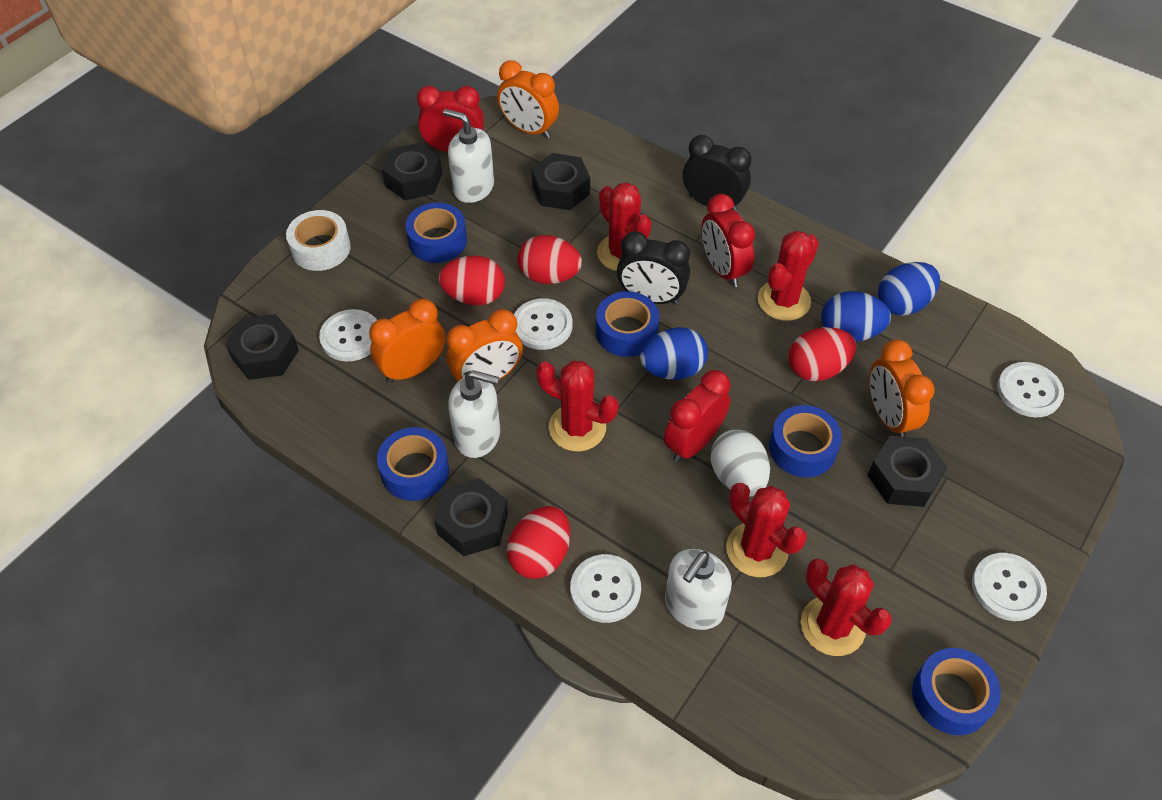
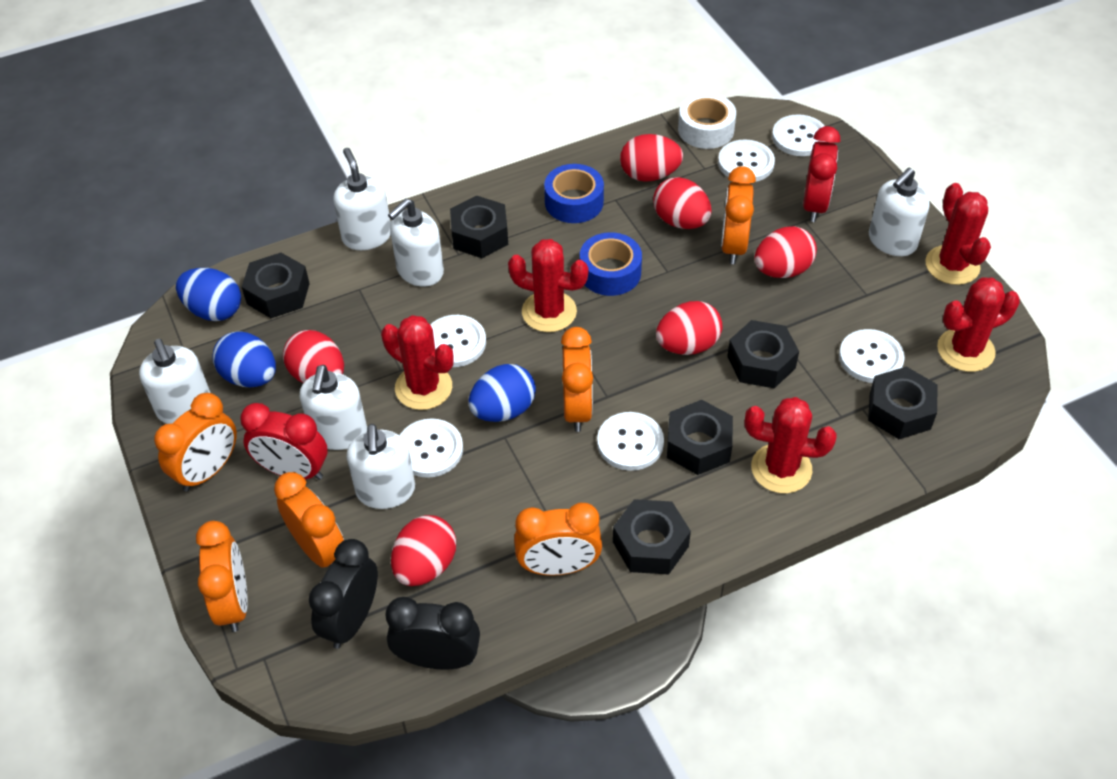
black nut: 5 -> 6
blue tape: 5 -> 2
orange clock: 4 -> 6
red clock: 3 -> 2
red egg: 4 -> 6
white button: 5 -> 6
white egg: 1 -> 0
white soap dispenser: 3 -> 6

